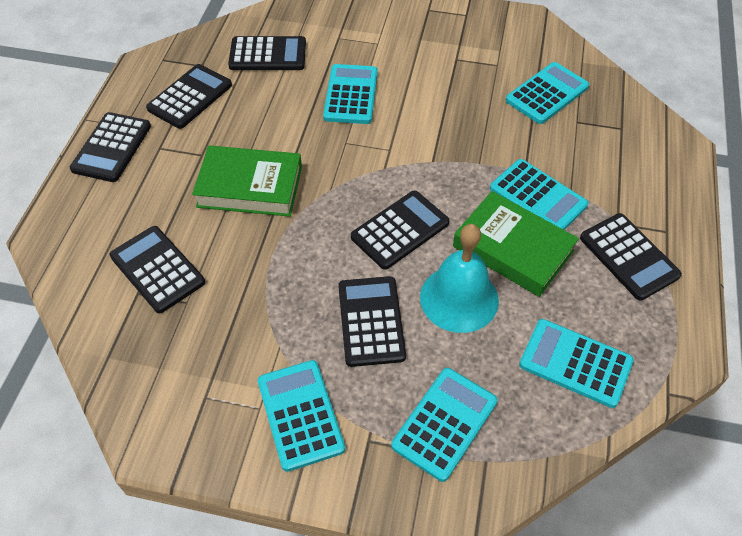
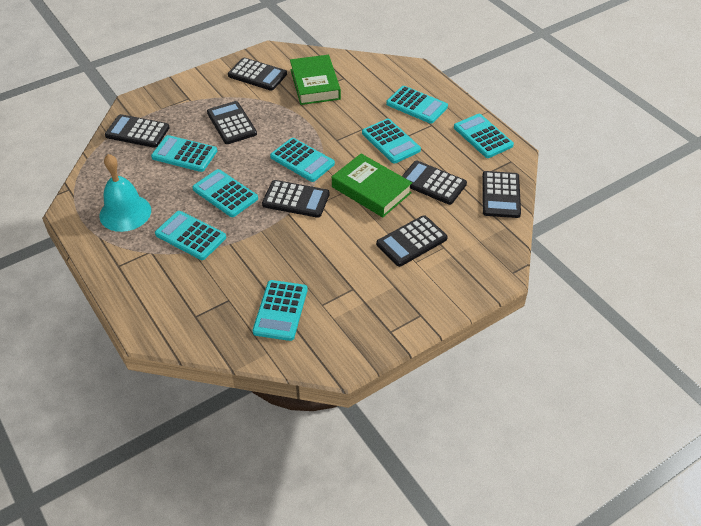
turquoise calculator: 6 -> 8

